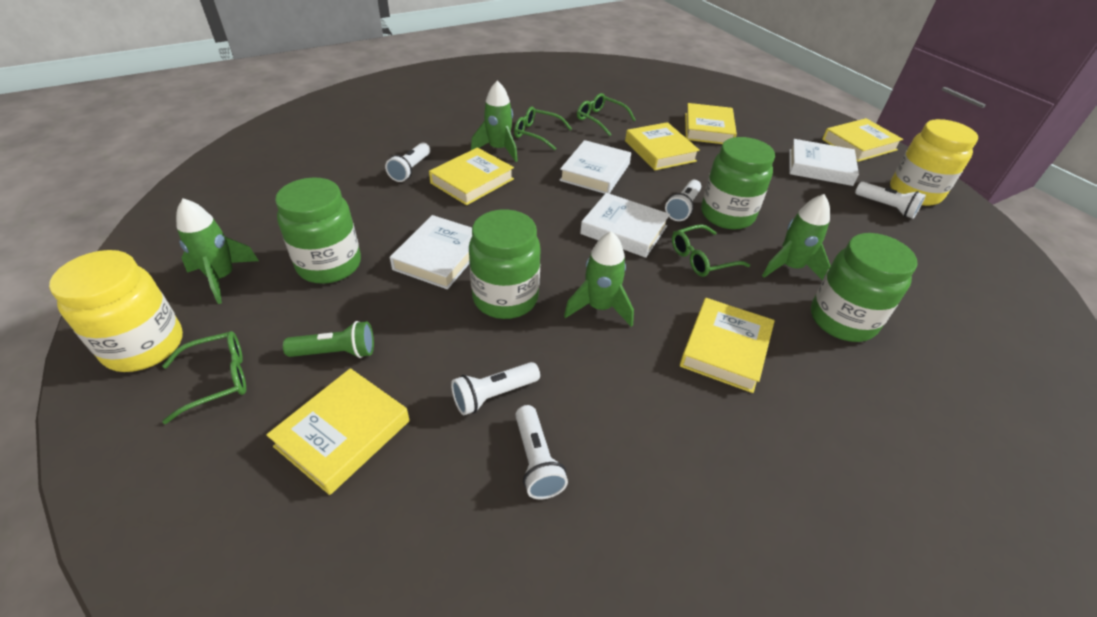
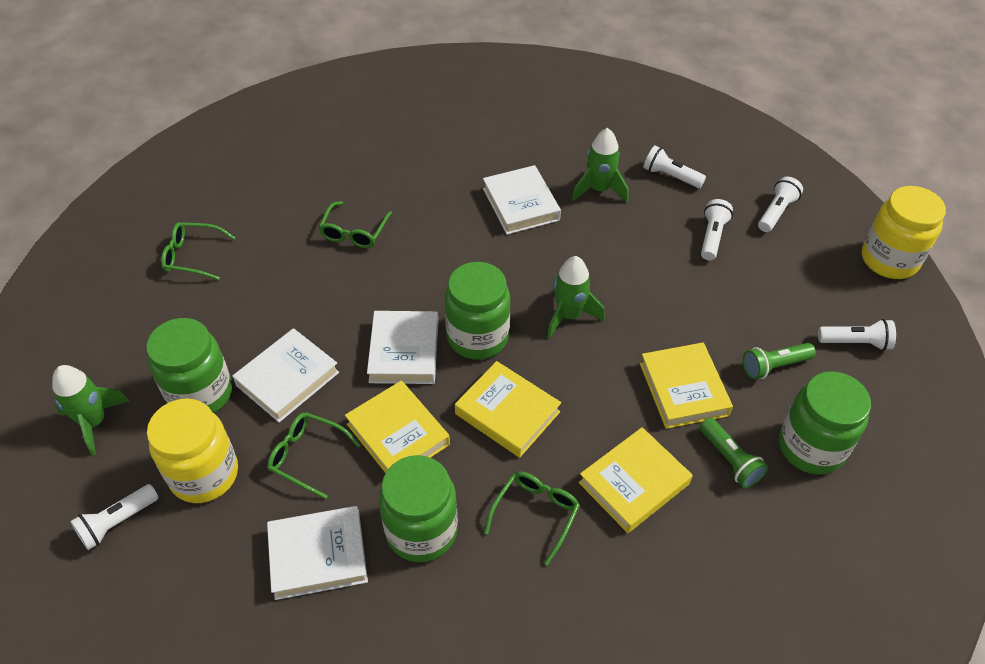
green flashlight: 1 -> 2
green rocket: 4 -> 3
yellow book: 6 -> 4

